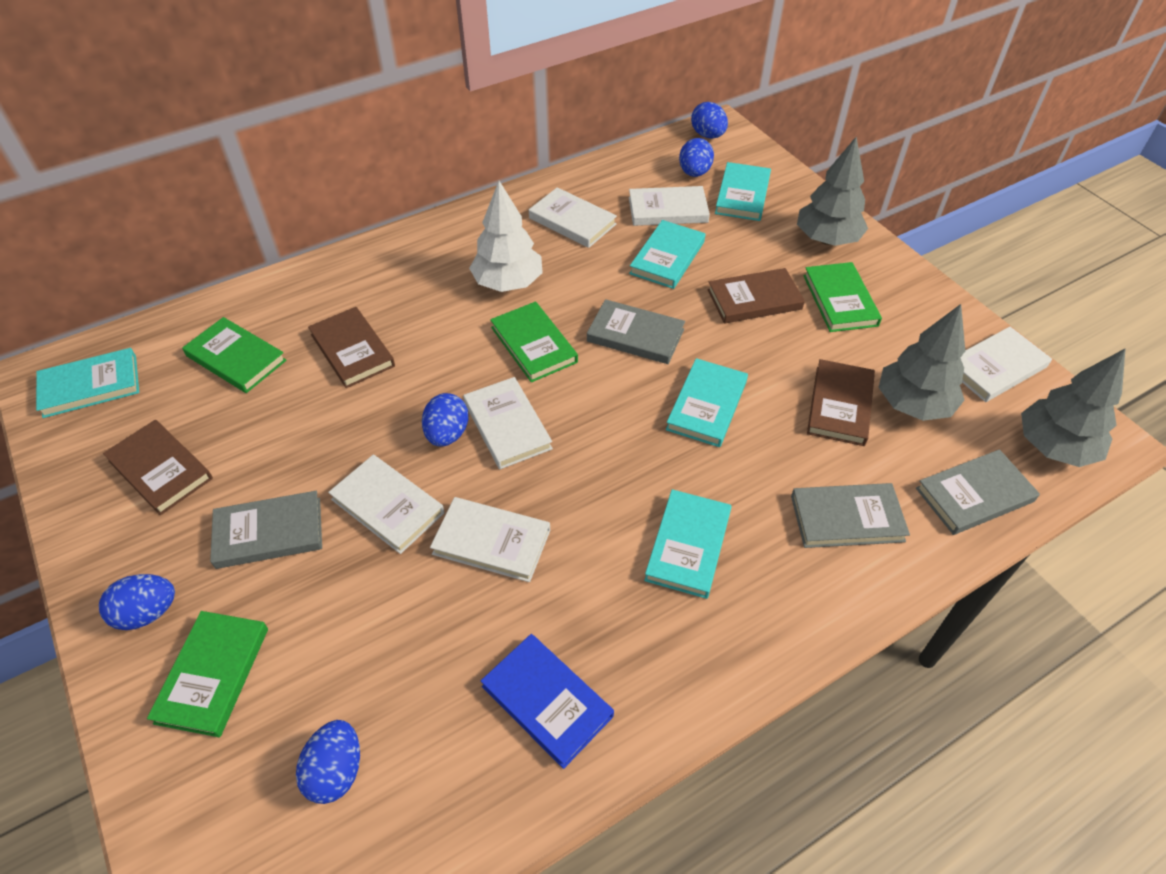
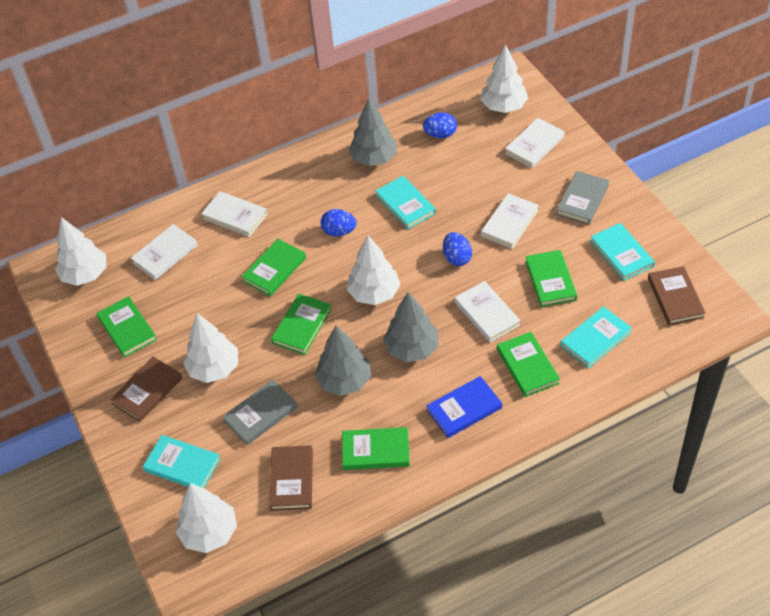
blue egg: 5 -> 3
brown book: 4 -> 3
green book: 4 -> 6
grey book: 4 -> 2
turquoise book: 5 -> 4
white book: 6 -> 5
white tree: 1 -> 5

